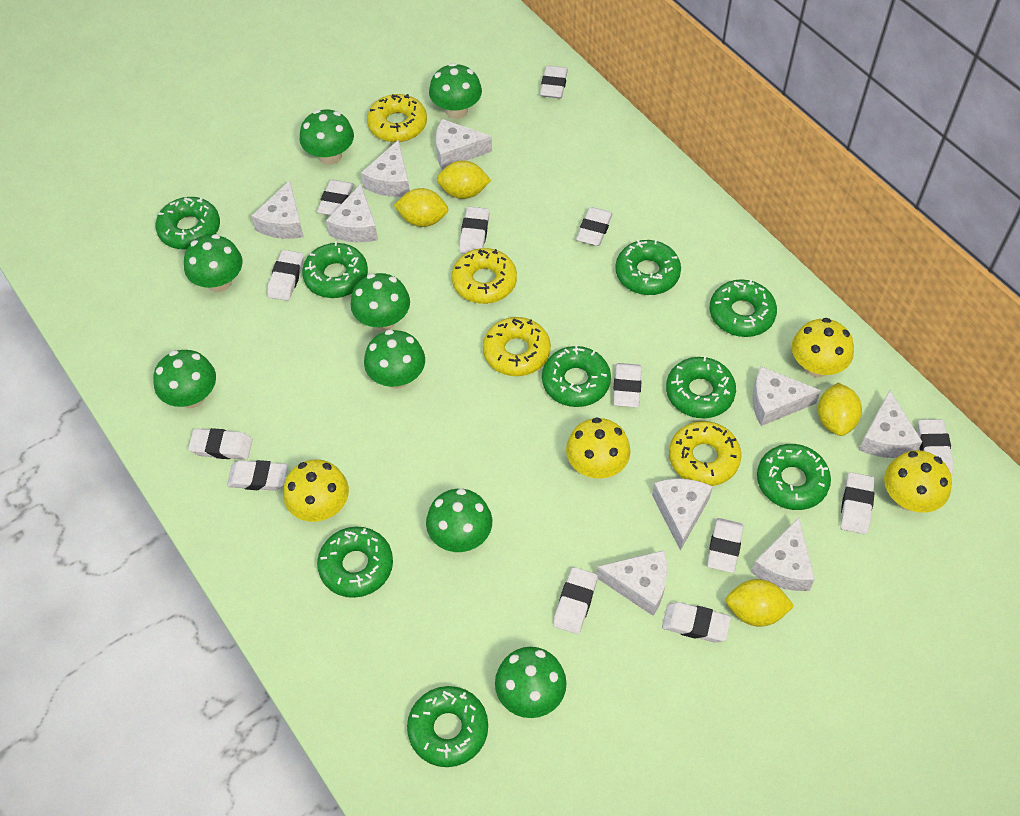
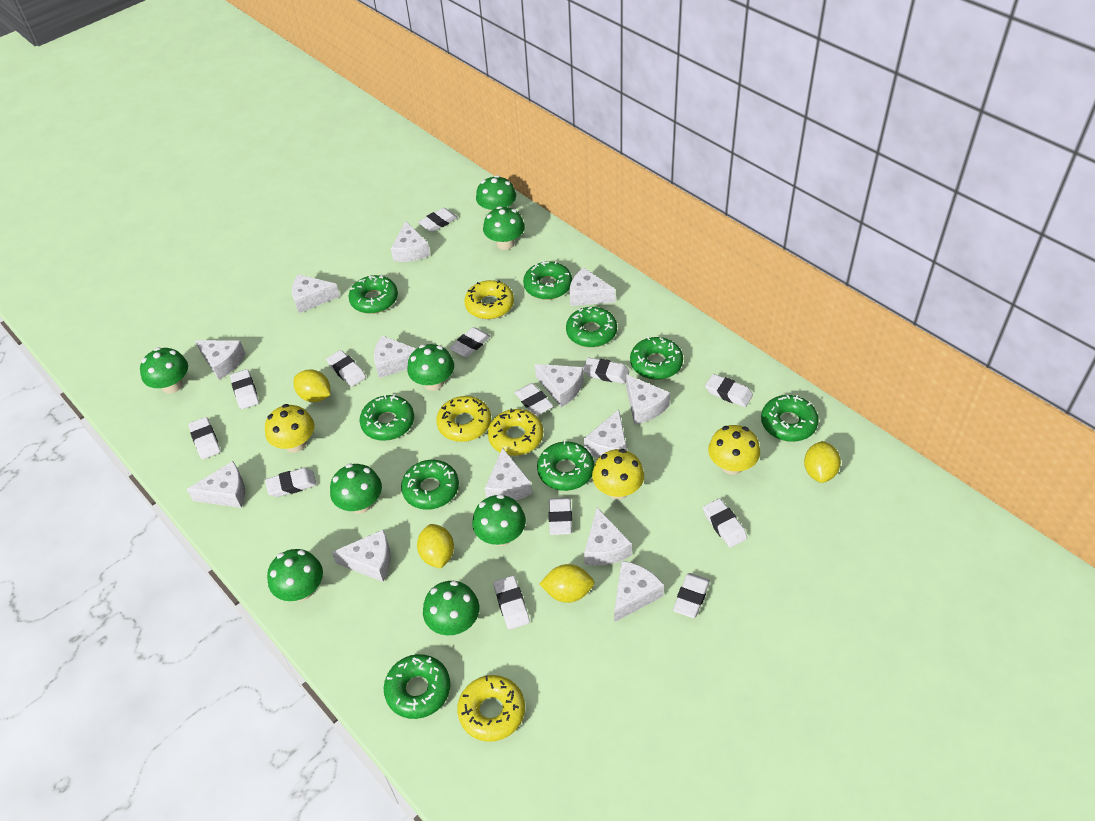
white cheese: 9 -> 13
yellow mushroom: 4 -> 3

